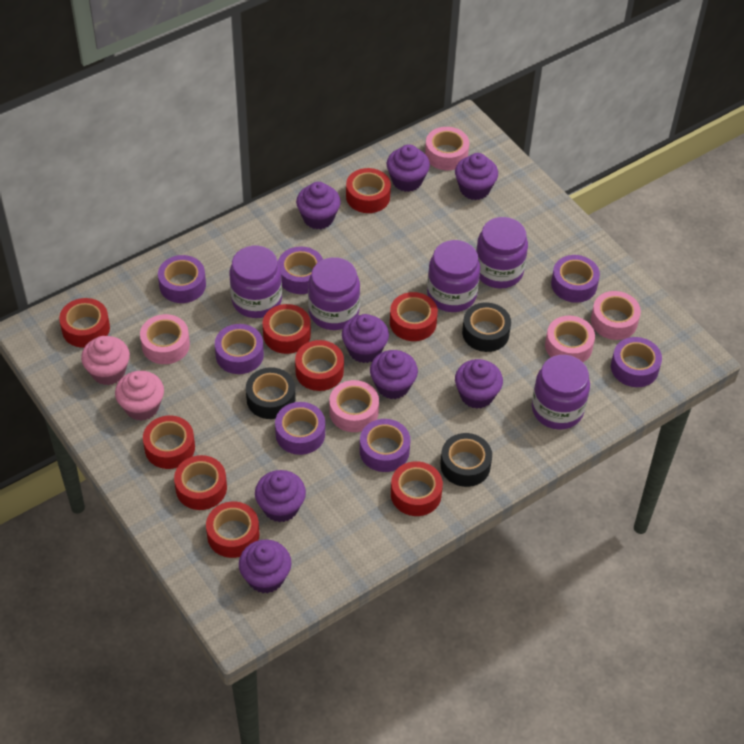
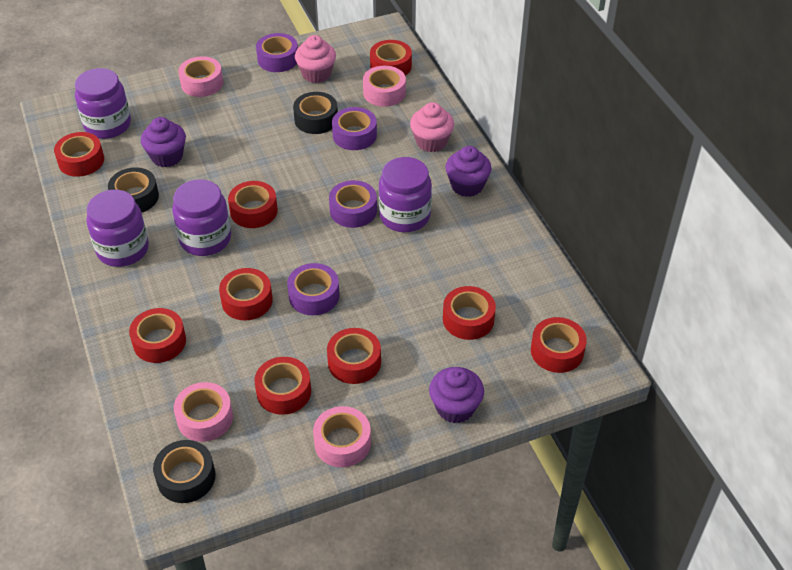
pink tape: 5 -> 4
purple cupcake: 8 -> 3
purple jar: 5 -> 4
purple tape: 7 -> 4

